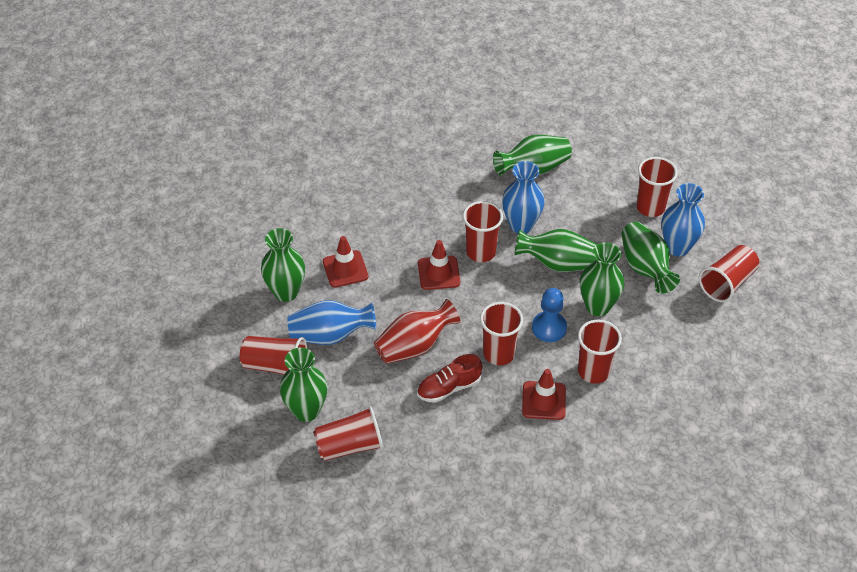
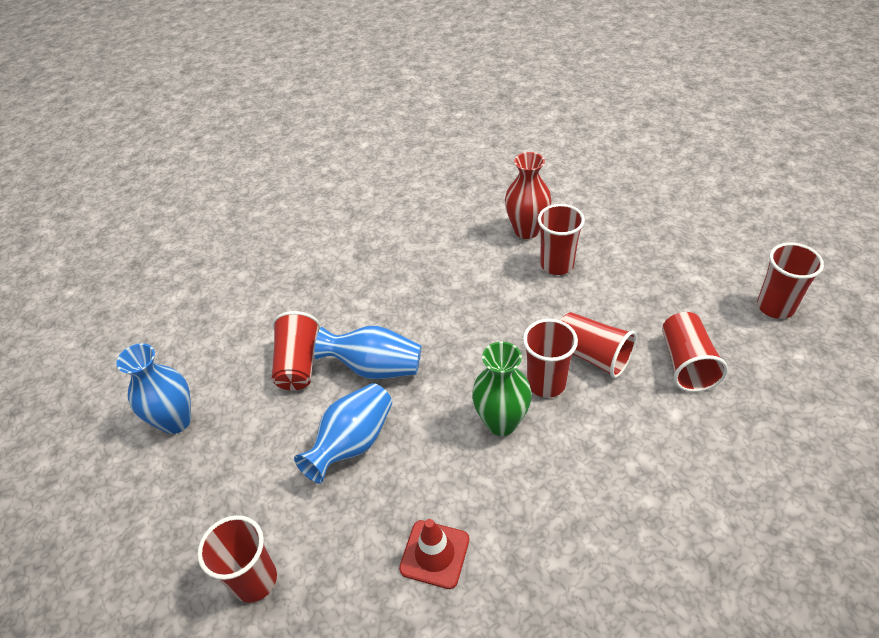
blue pawn: 1 -> 0
green vase: 6 -> 1
red shoe: 1 -> 0
red traffic cone: 3 -> 1

